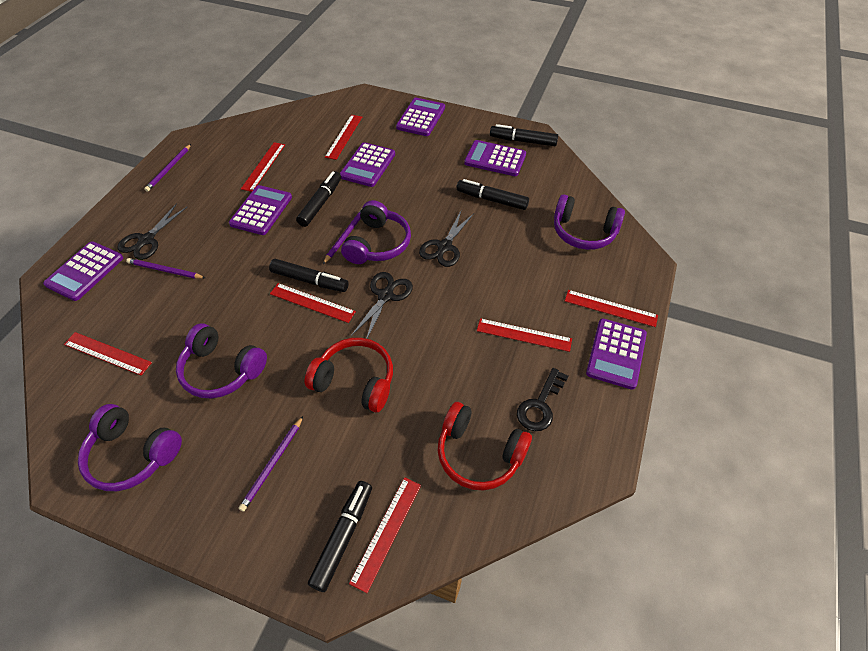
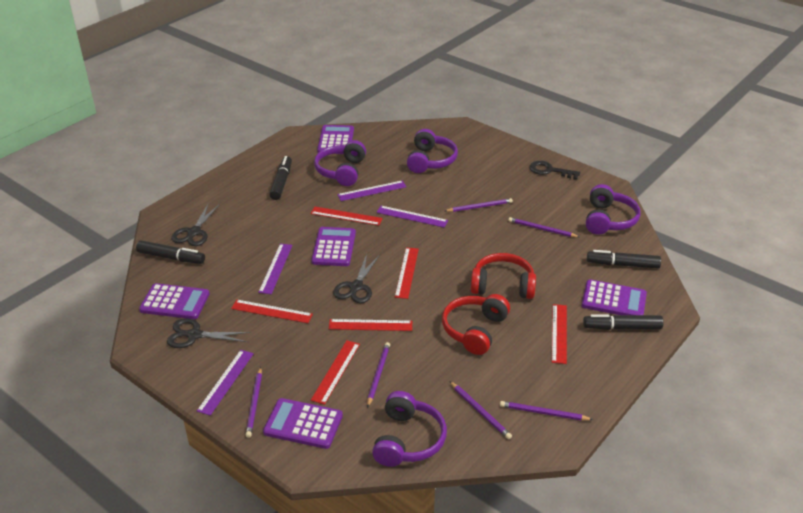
black marker: 5 -> 4
purple calculator: 6 -> 5
purple pencil: 4 -> 6
purple ruler: 0 -> 4
red ruler: 7 -> 6

